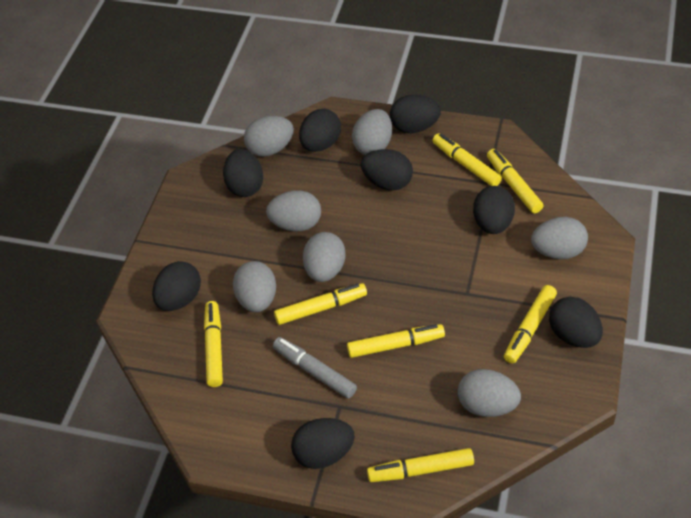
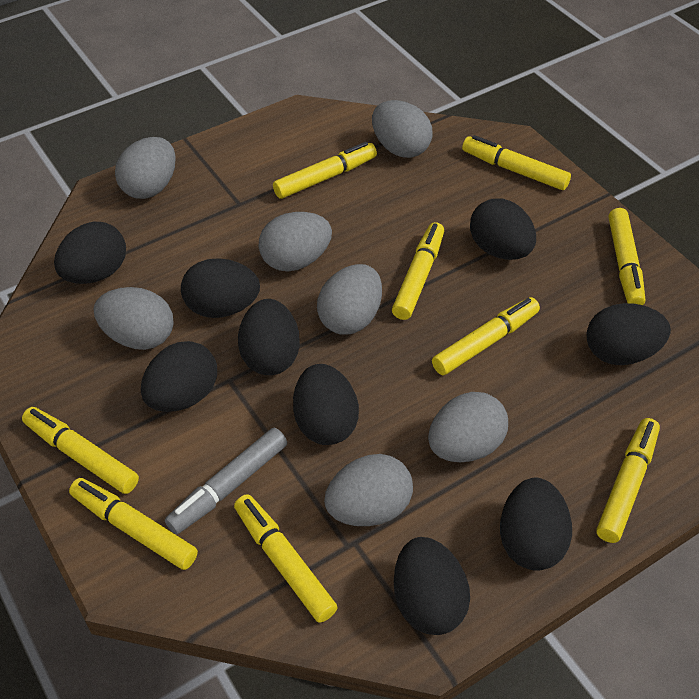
black egg: 8 -> 9
yellow marker: 7 -> 9

